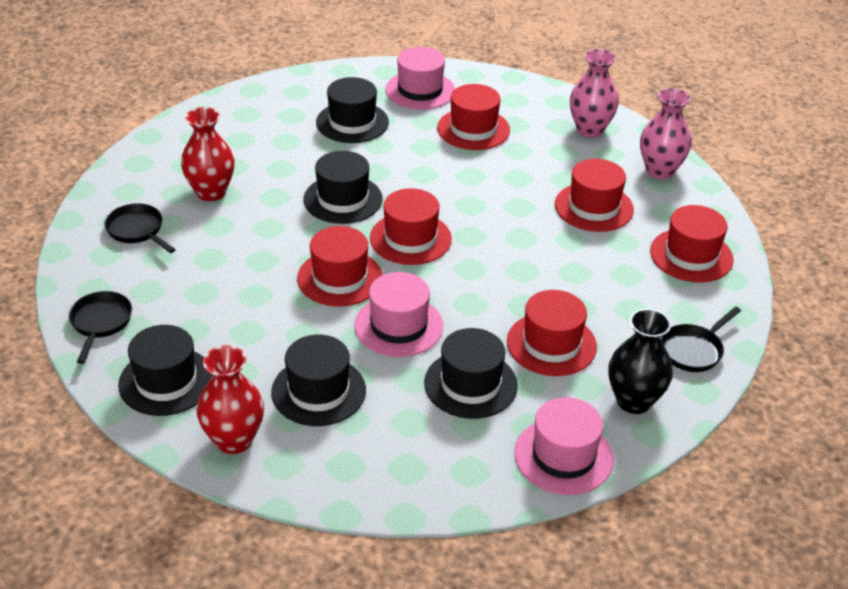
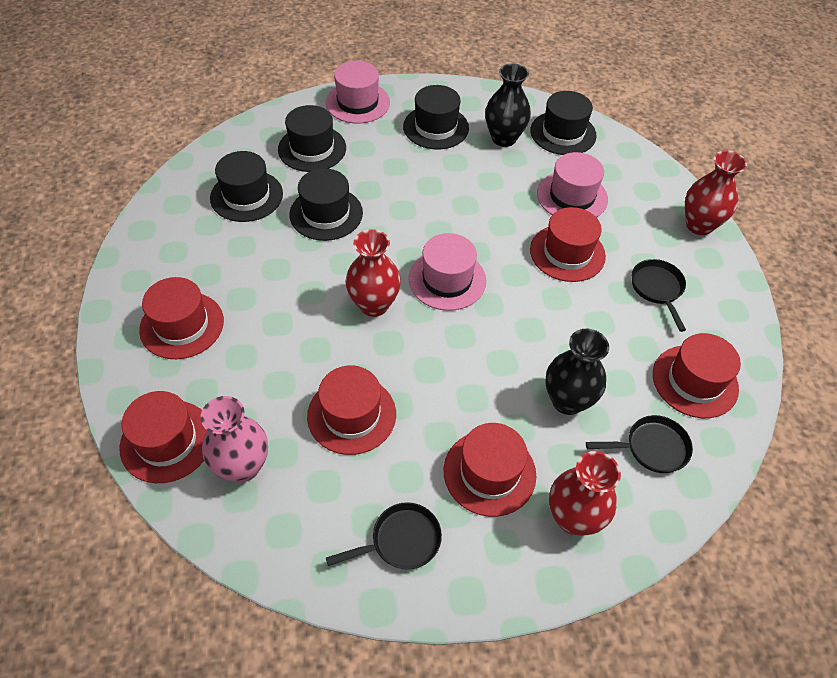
black vase: 1 -> 2
pink vase: 2 -> 1
red vase: 2 -> 3

